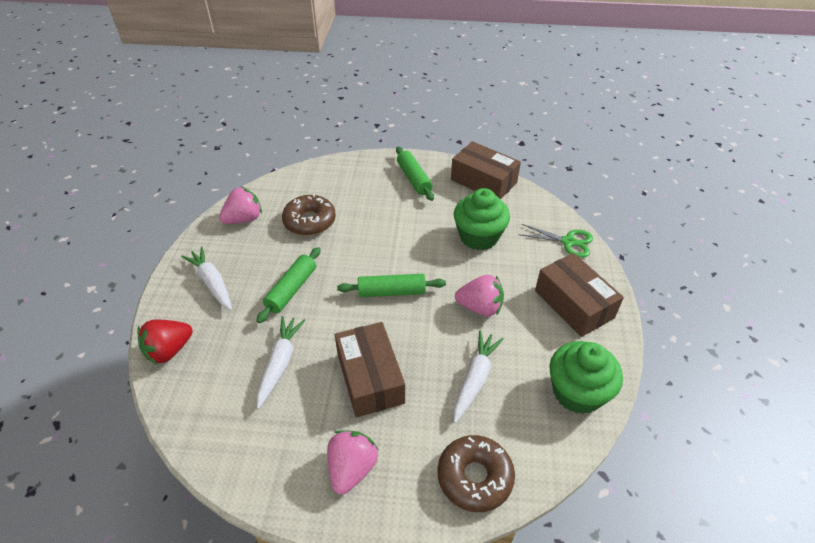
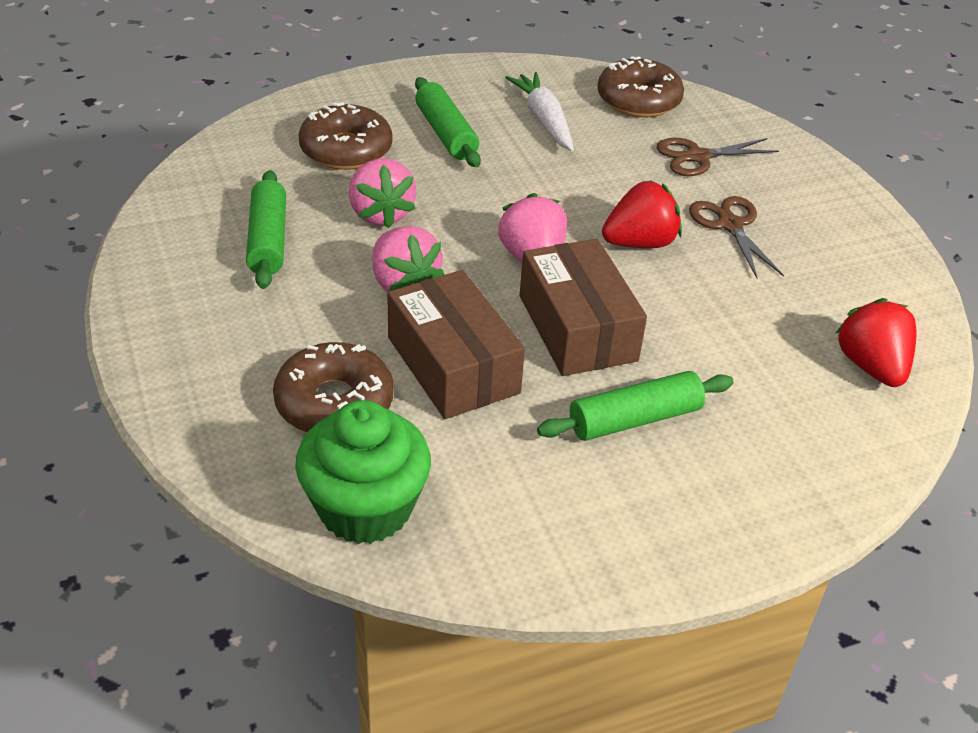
brown box: 3 -> 2
brown donut: 2 -> 3
brown scissors: 0 -> 2
green cupcake: 2 -> 1
green scissors: 1 -> 0
red strawberry: 1 -> 2
white carrot: 3 -> 1

